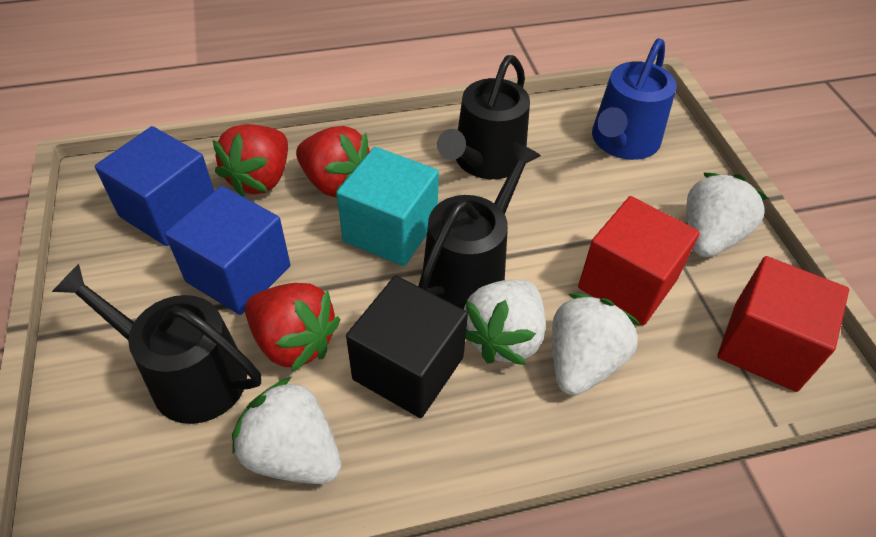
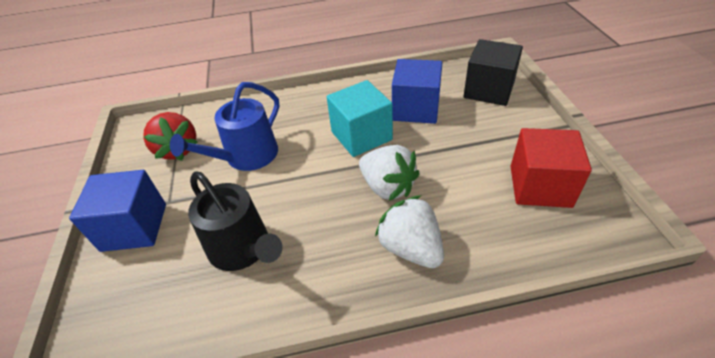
black watering can: 3 -> 1
red cube: 2 -> 1
red strawberry: 3 -> 1
white strawberry: 4 -> 2

